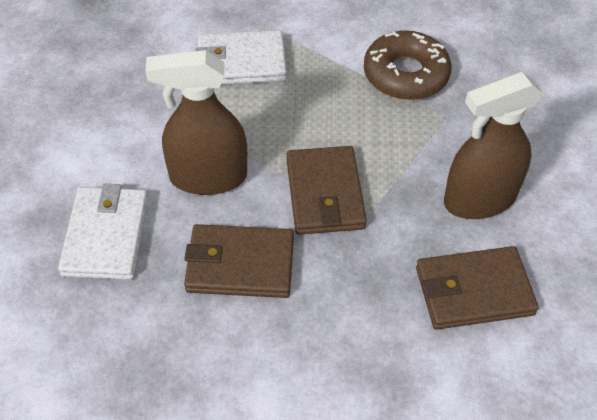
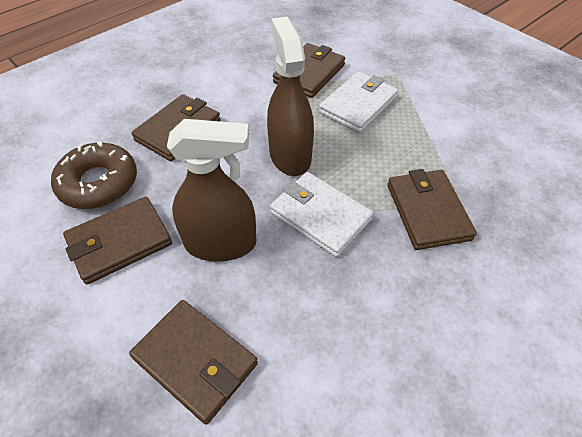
brown wallet: 3 -> 5

